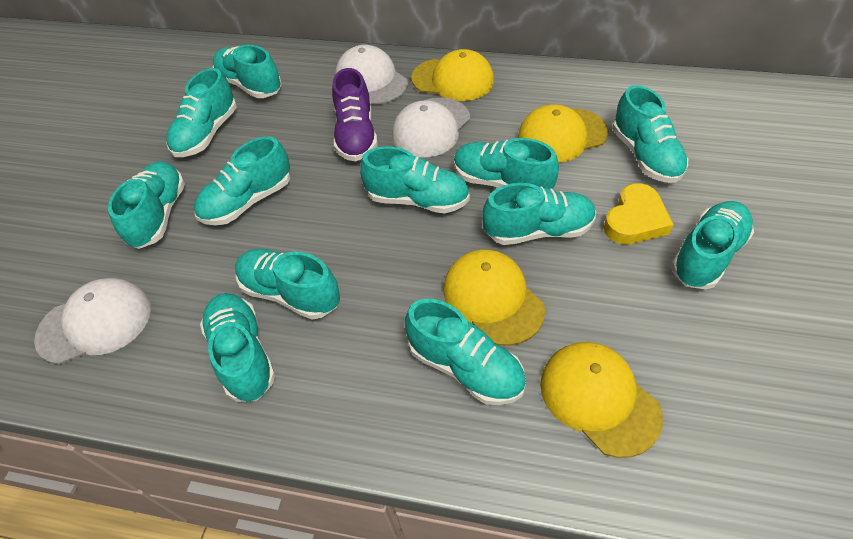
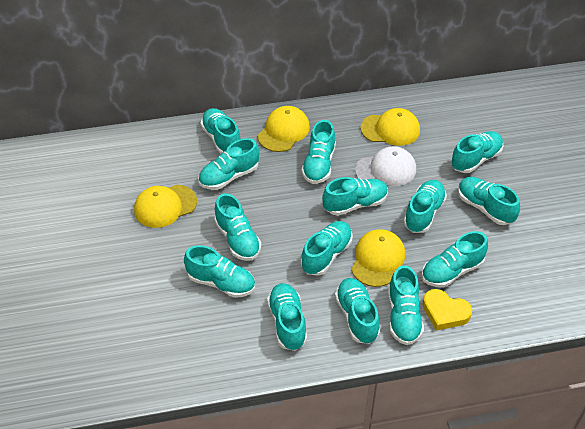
purple shoe: 1 -> 0
turquoise shoe: 12 -> 14
white cap: 3 -> 1

